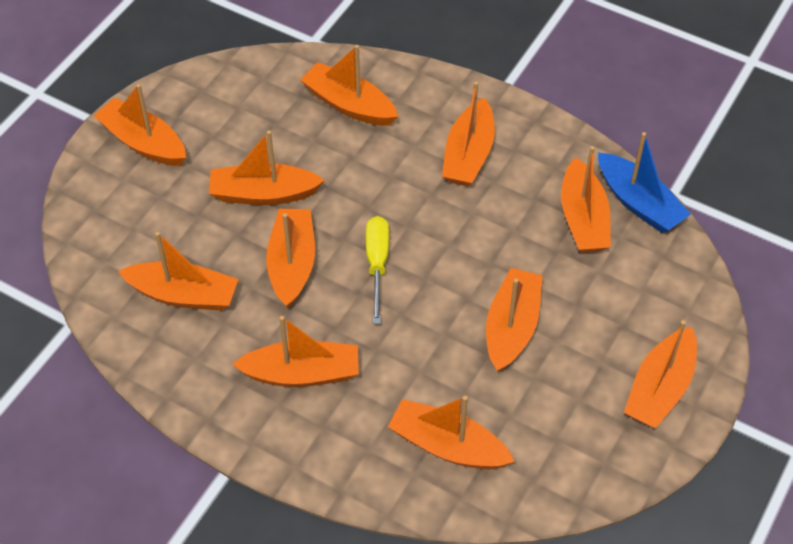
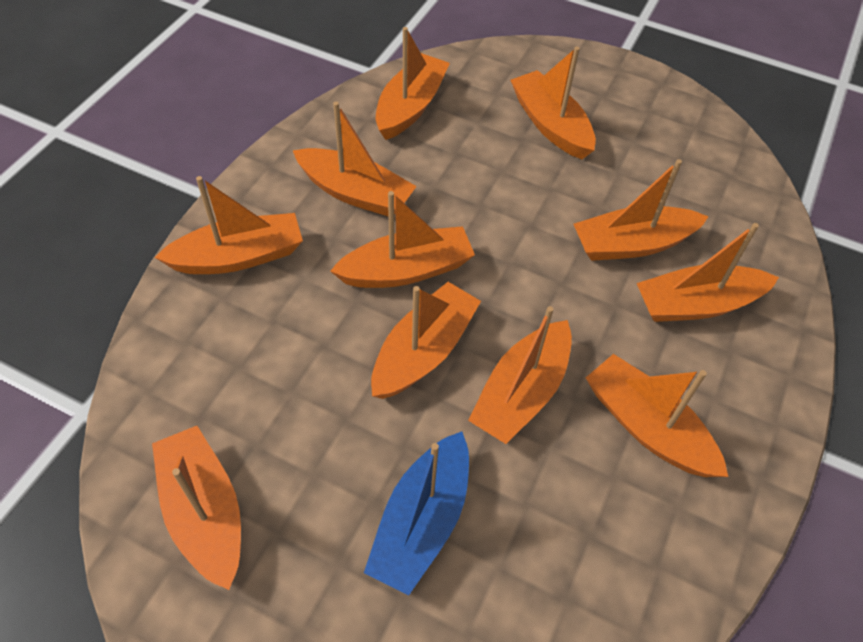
yellow screwdriver: 1 -> 0

